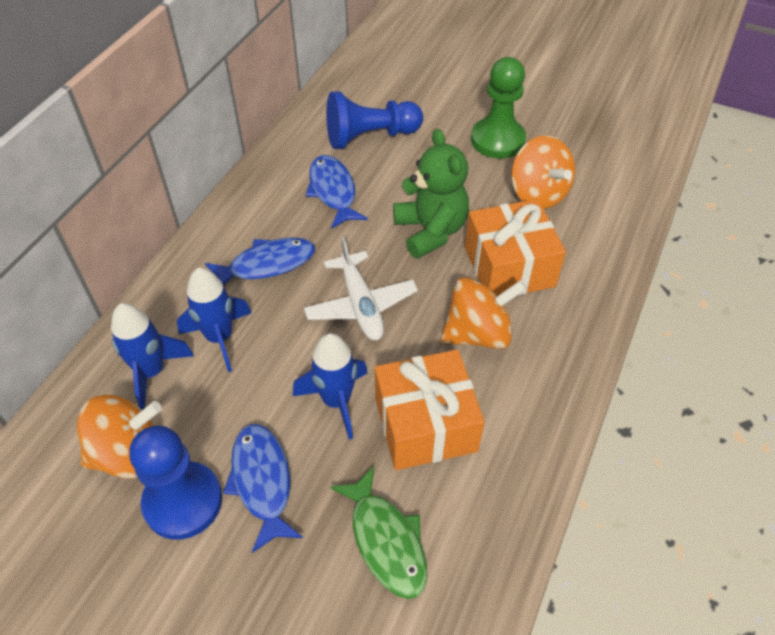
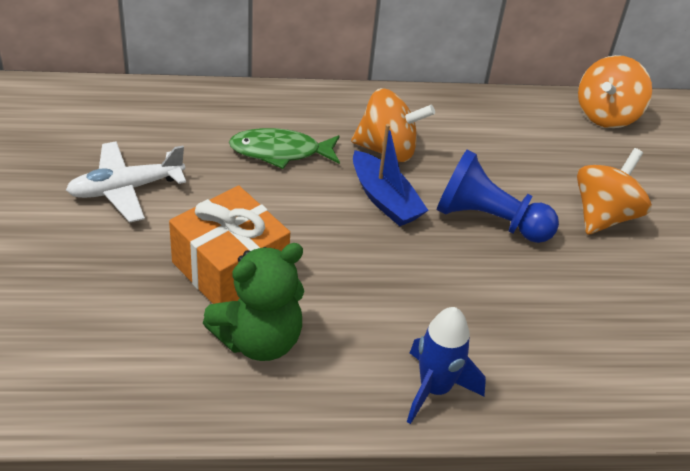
blue boat: 0 -> 1
blue fish: 3 -> 0
blue pawn: 2 -> 1
blue rocket: 3 -> 1
green pawn: 1 -> 0
orange gift: 2 -> 1

